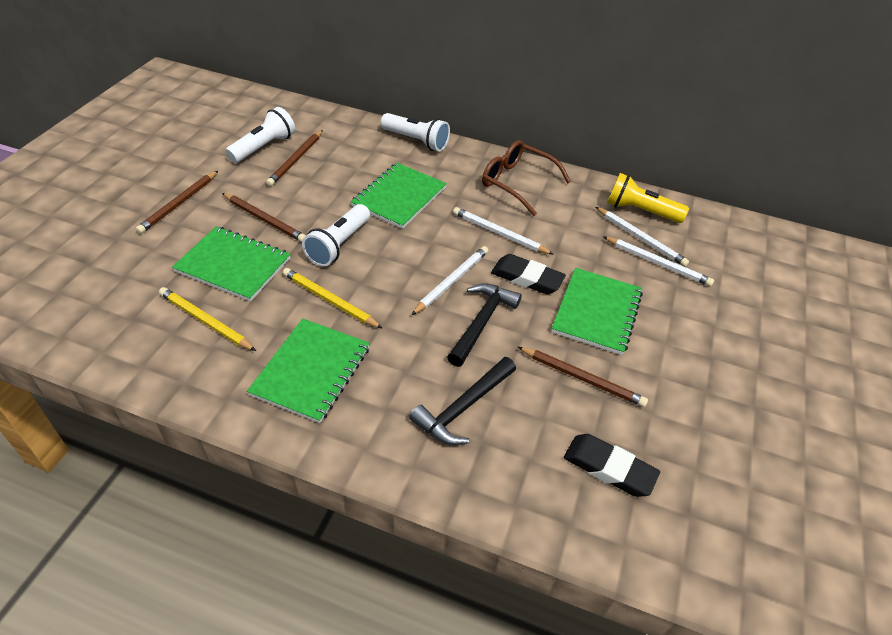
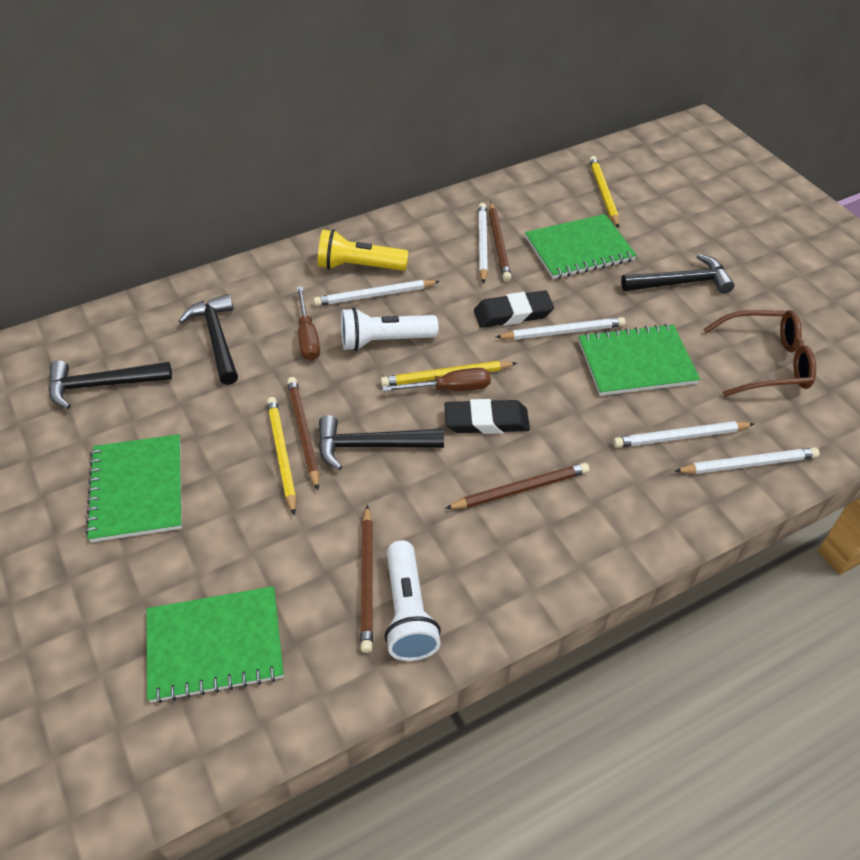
black hammer: 2 -> 4
brown screwdriver: 0 -> 2
white flashlight: 3 -> 2
white pencil: 4 -> 5
yellow pencil: 2 -> 3

